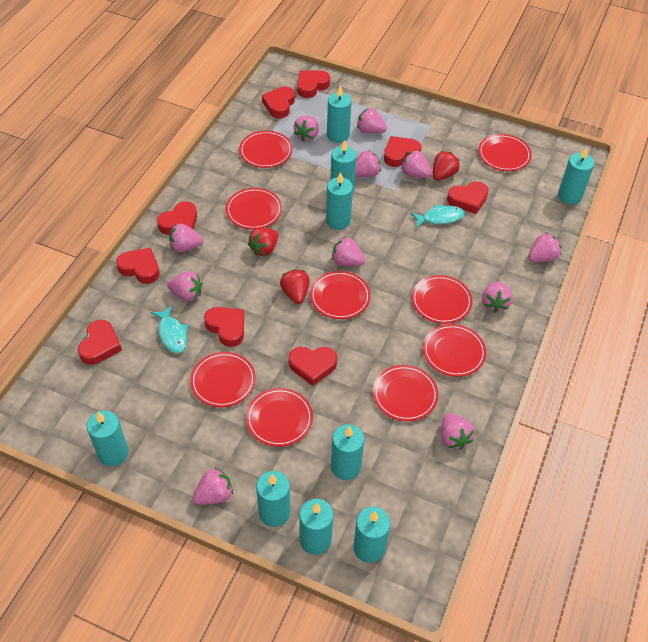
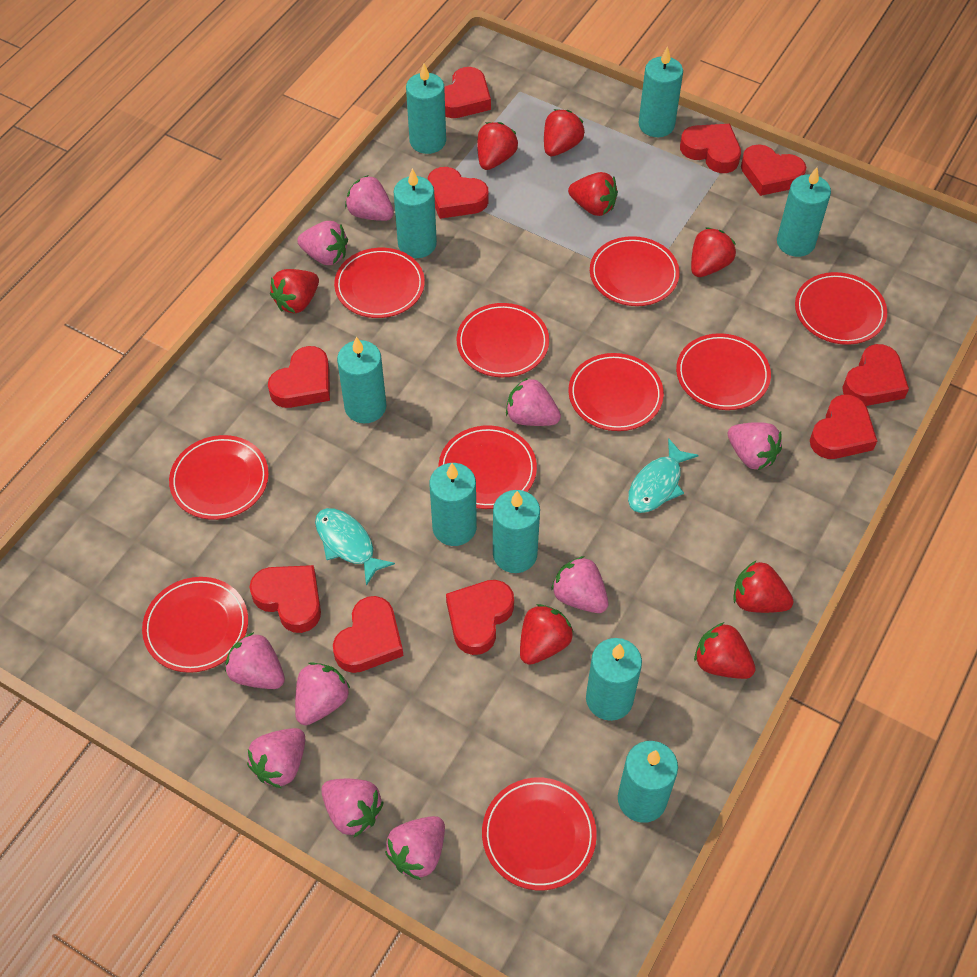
pink strawberry: 11 -> 10
red heart: 9 -> 10
red plate: 9 -> 10
red strawberry: 3 -> 8

